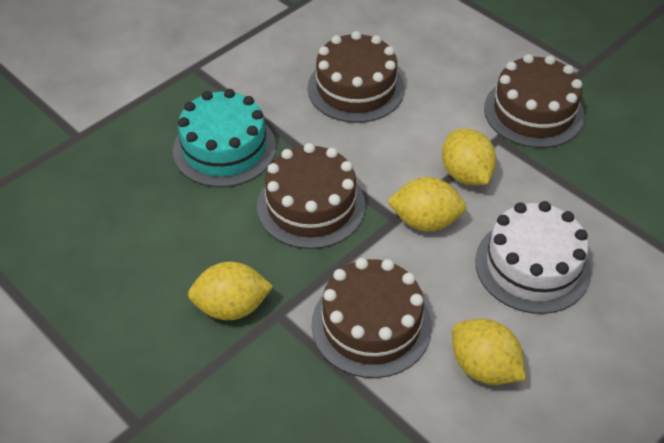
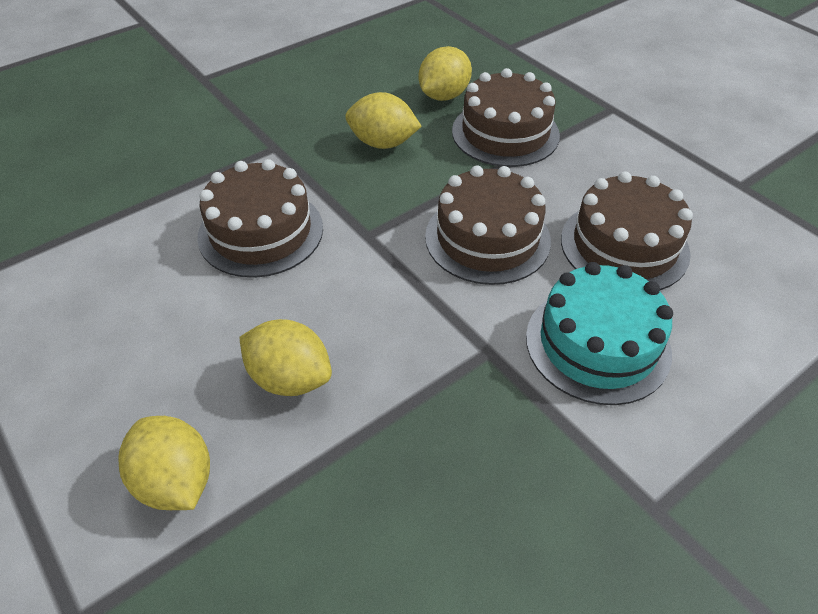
white cake: 1 -> 0

